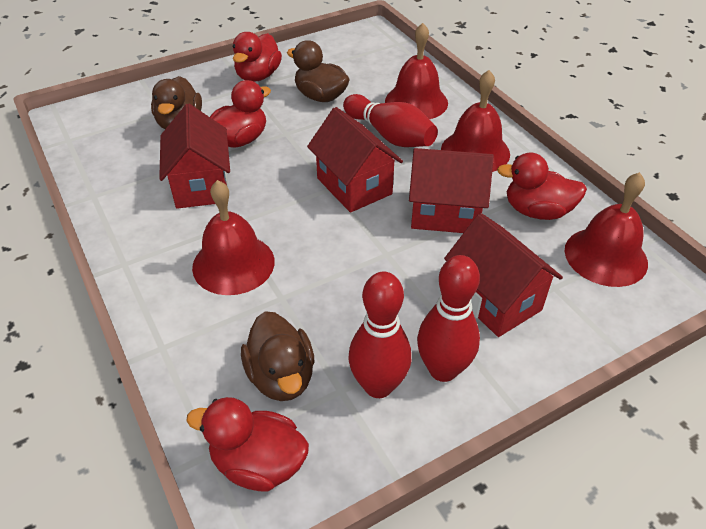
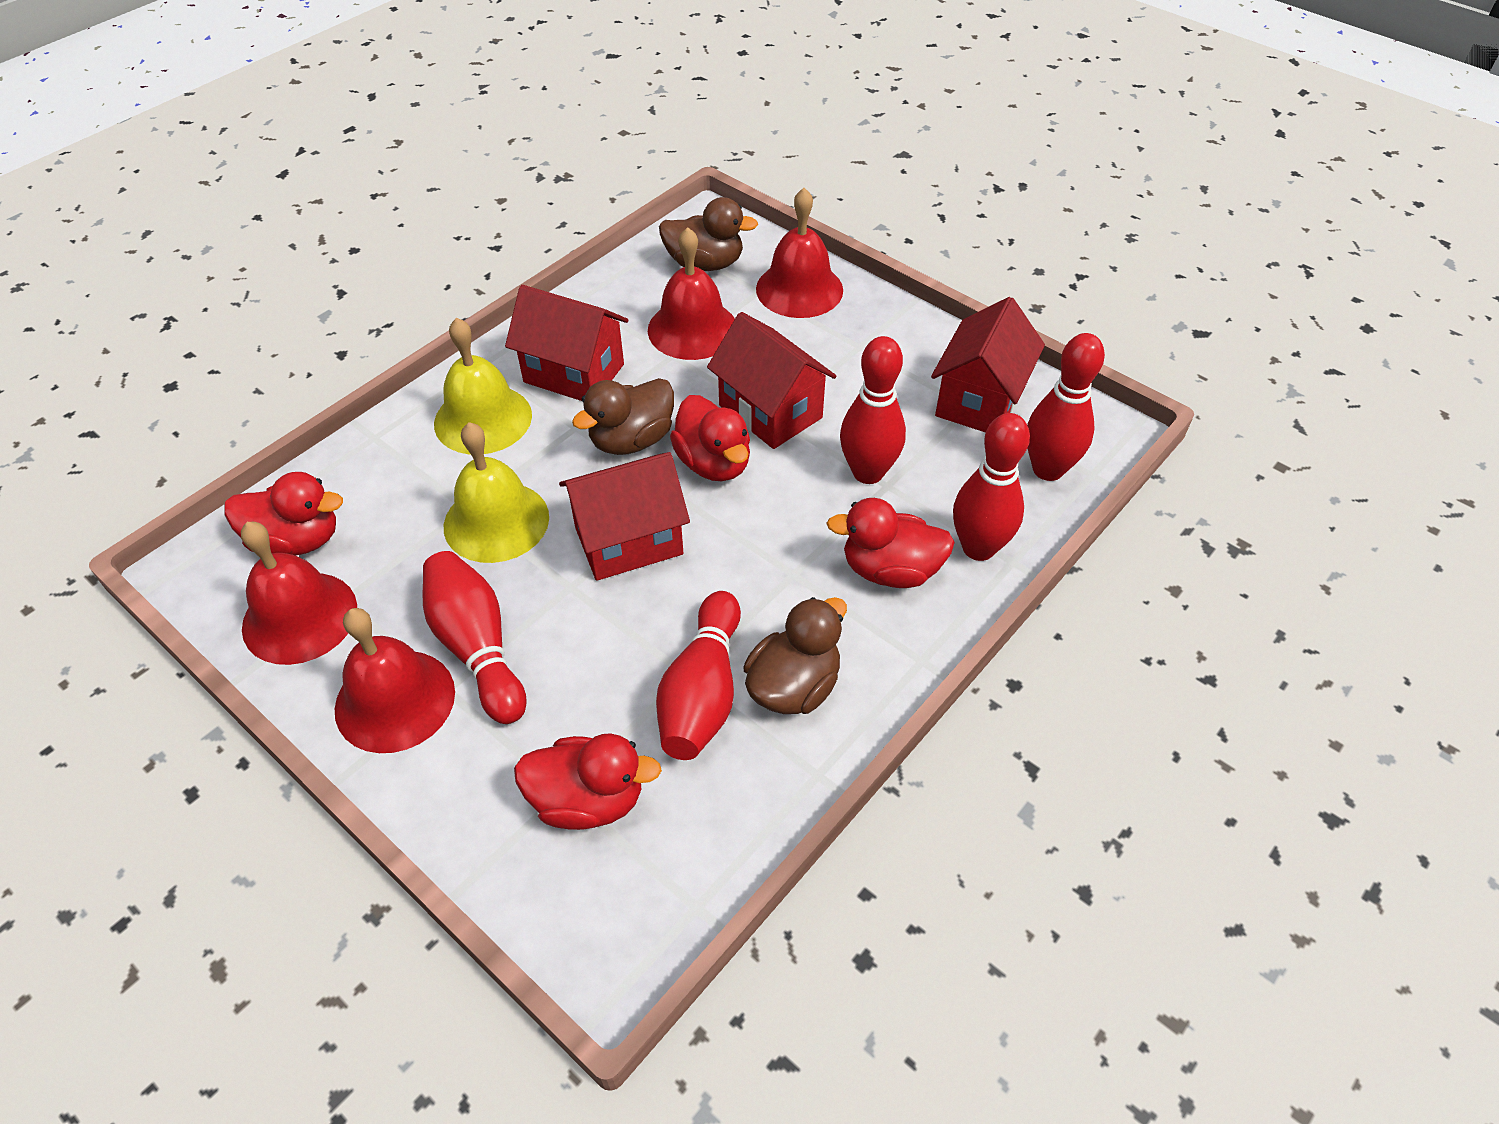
red bowling pin: 3 -> 5
yellow bell: 0 -> 2

